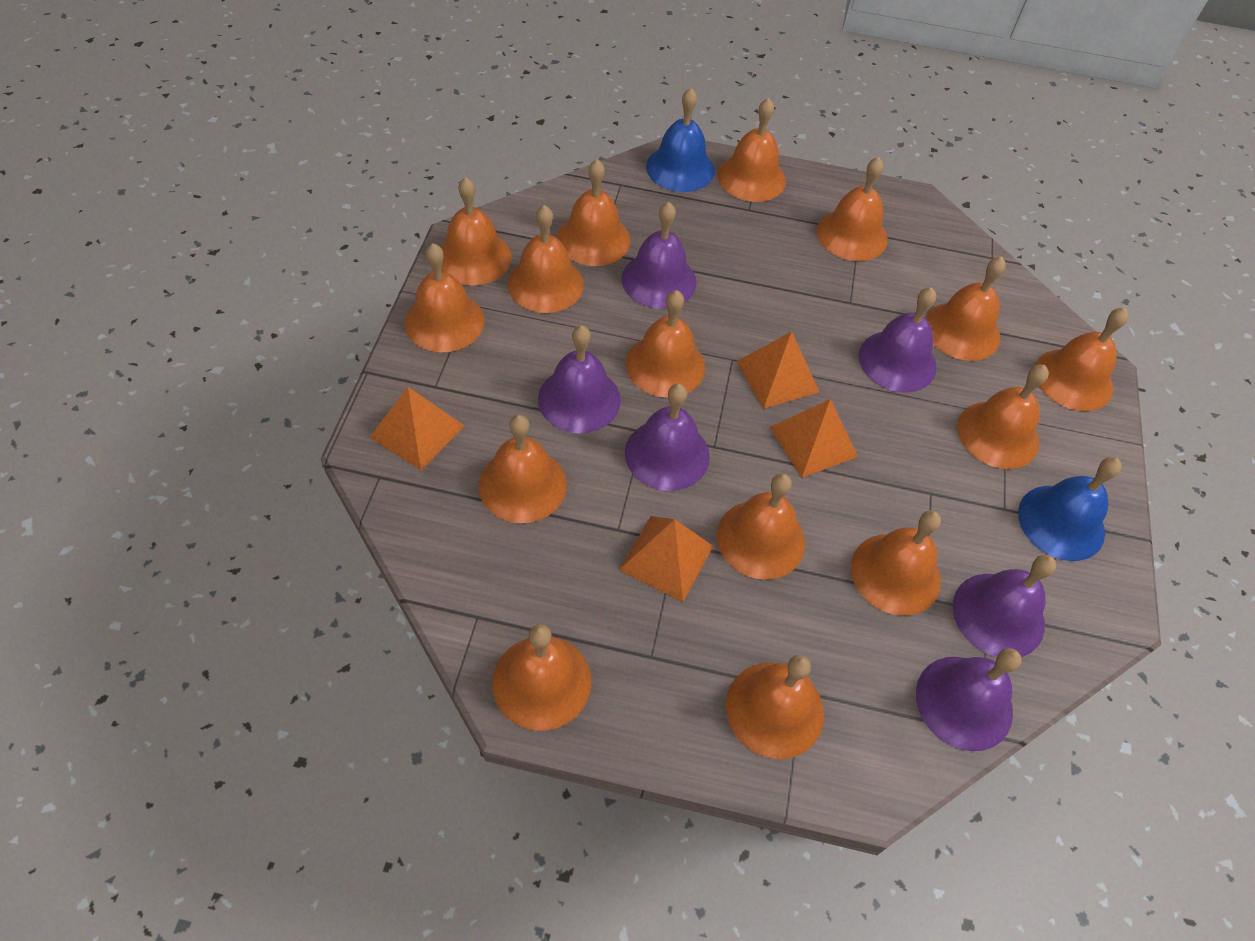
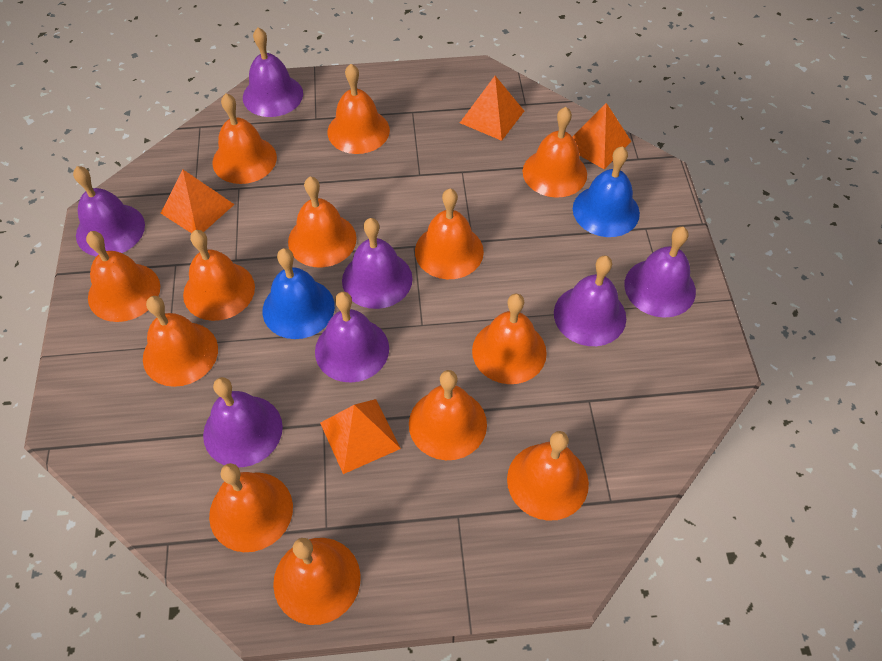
orange bell: 15 -> 13
purple bell: 6 -> 7

